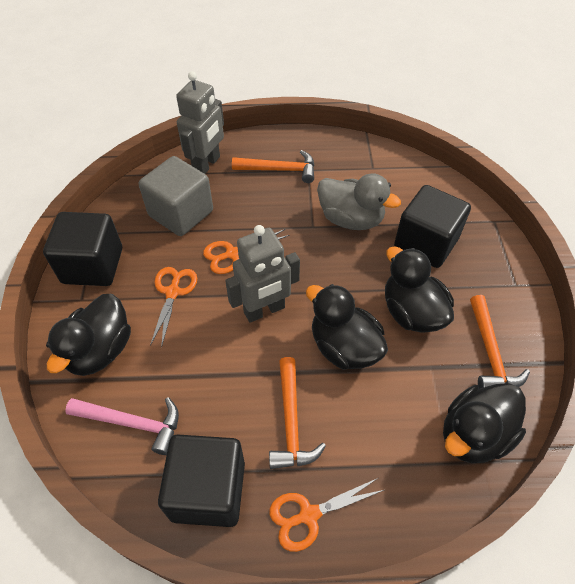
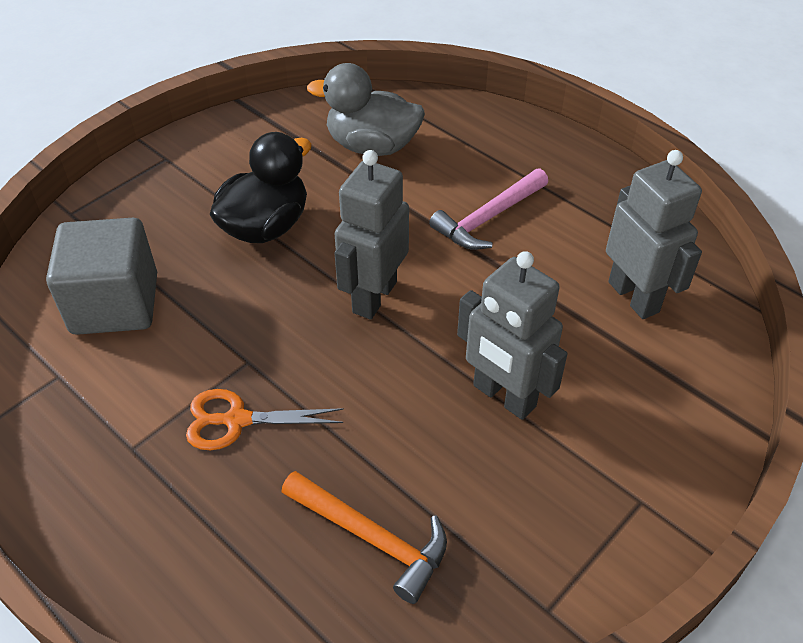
black cube: 3 -> 0
black duck: 4 -> 1
grey robot: 2 -> 3
orange hammer: 3 -> 1
orange scissors: 3 -> 1

